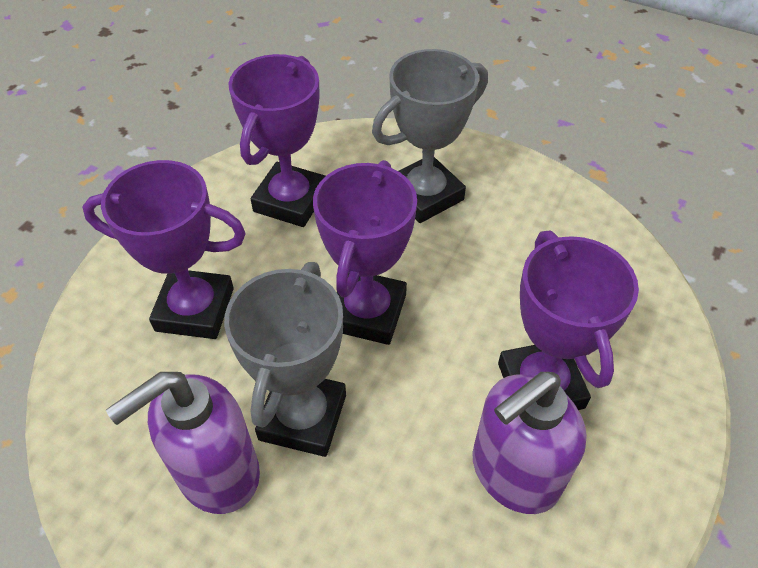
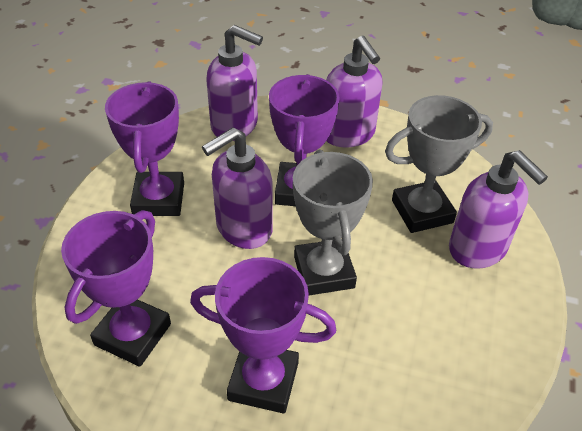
purple soap dispenser: 2 -> 4

